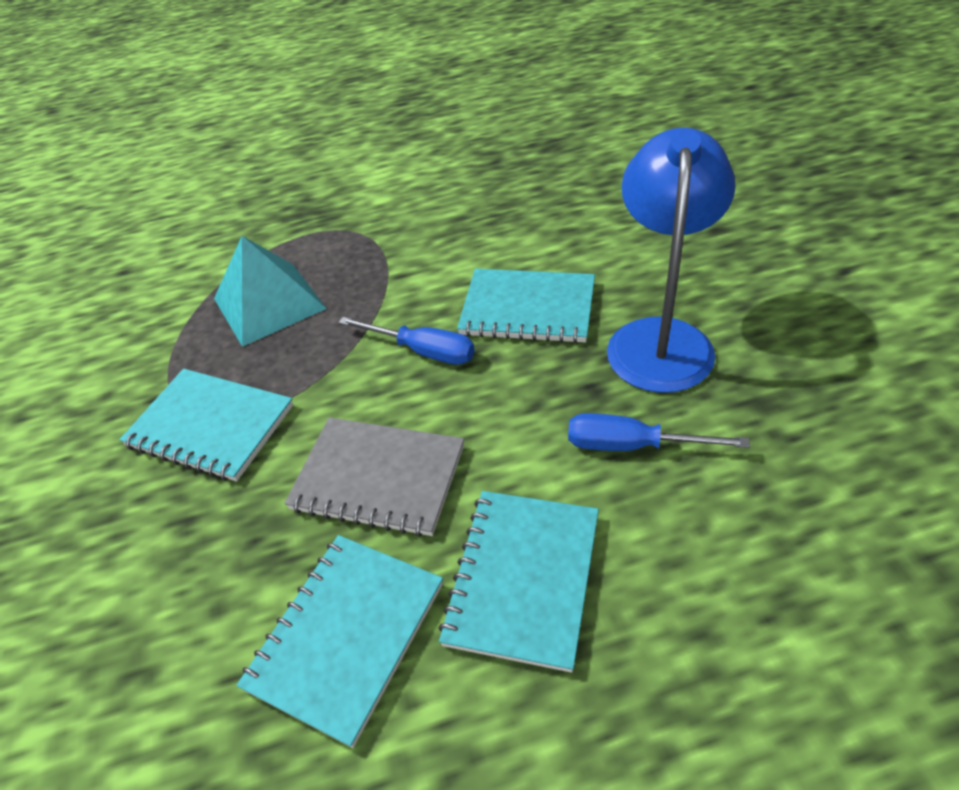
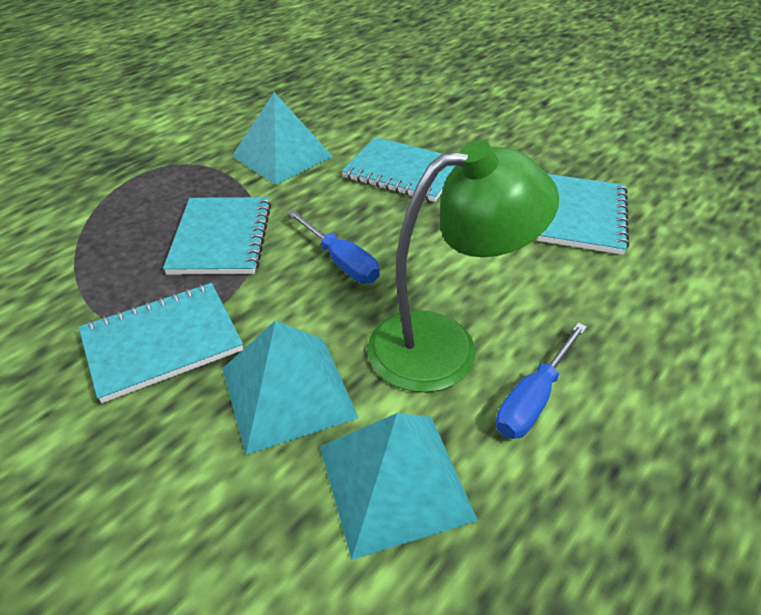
blue lamp: 1 -> 0
green lamp: 0 -> 1
grey notebook: 1 -> 0
turquoise pyramid: 1 -> 3

